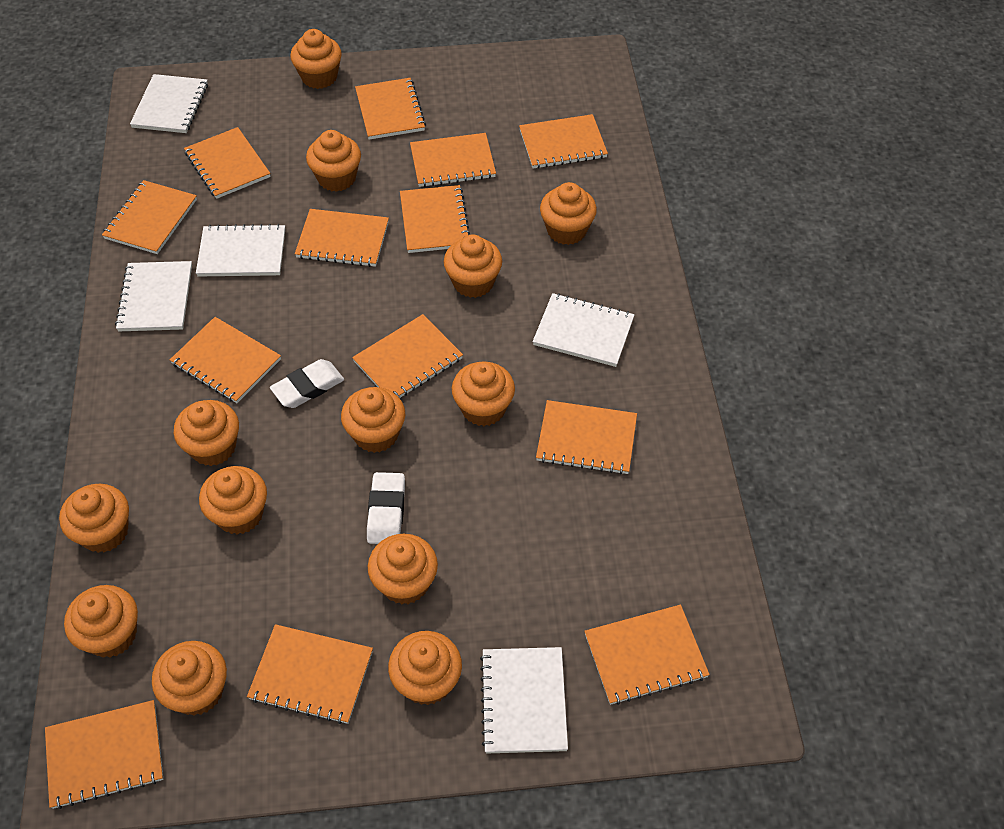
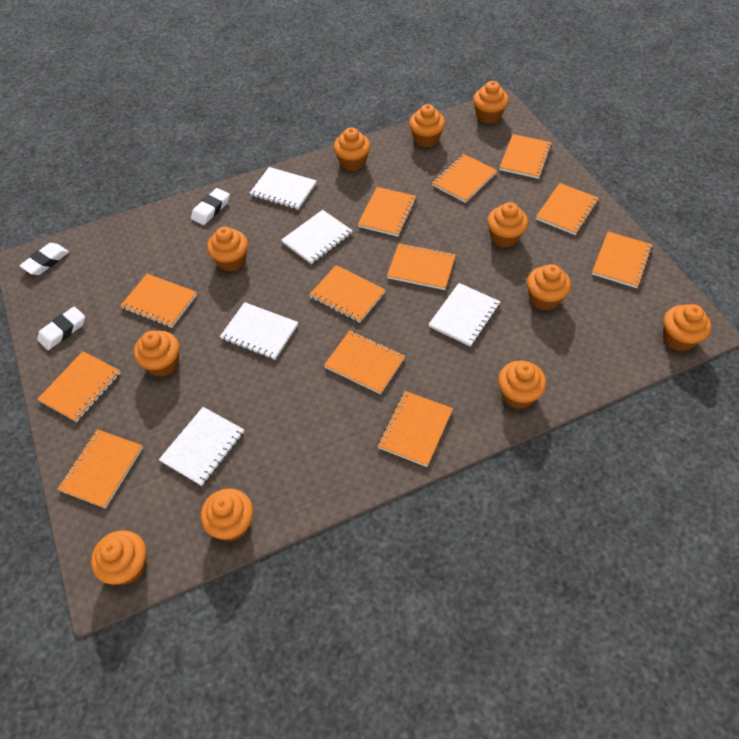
orange cupcake: 13 -> 11
orange notebook: 13 -> 12
white eraser: 2 -> 3

